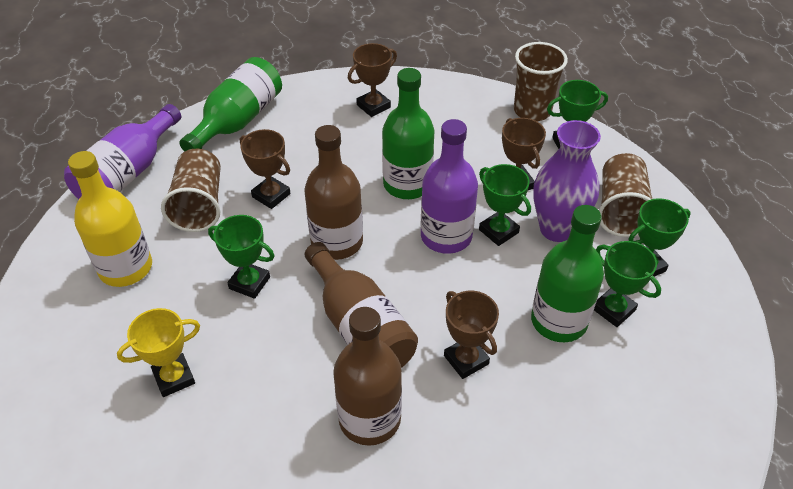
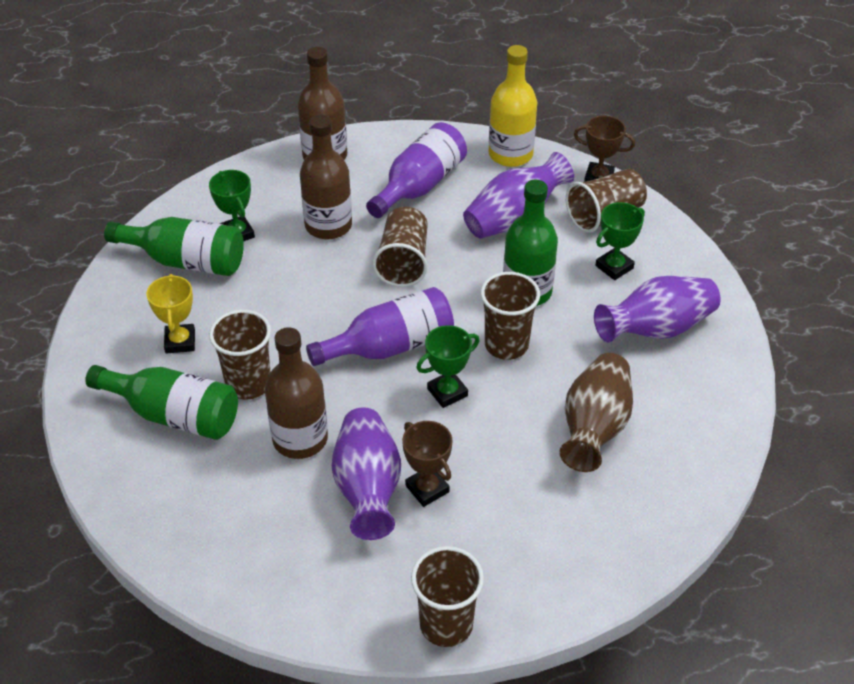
brown cup: 3 -> 5
brown trophy: 4 -> 2
brown vase: 0 -> 1
green trophy: 5 -> 3
purple vase: 1 -> 3

